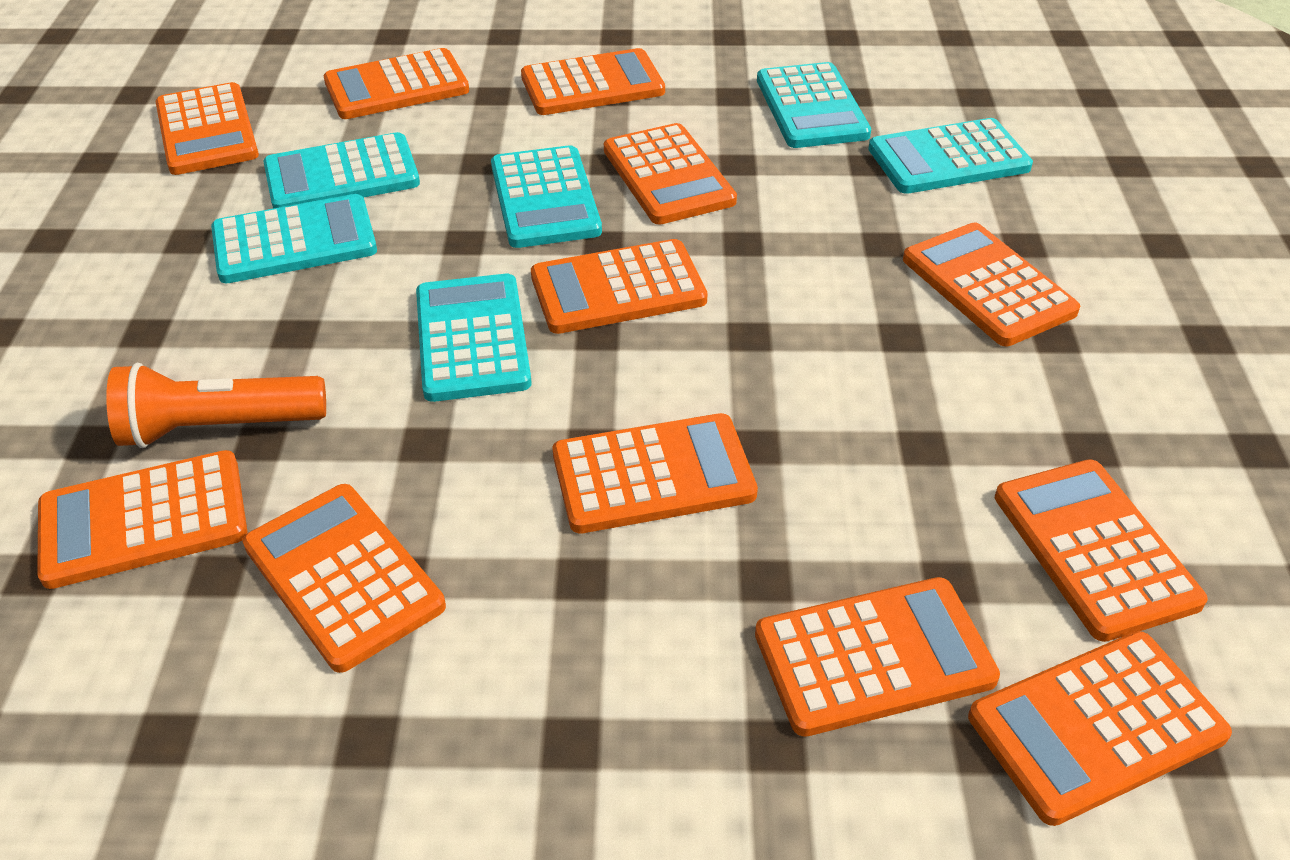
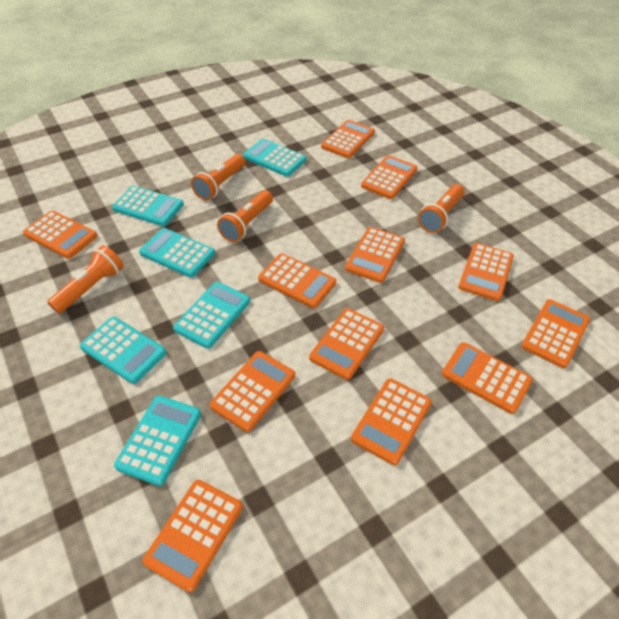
orange flashlight: 1 -> 4

